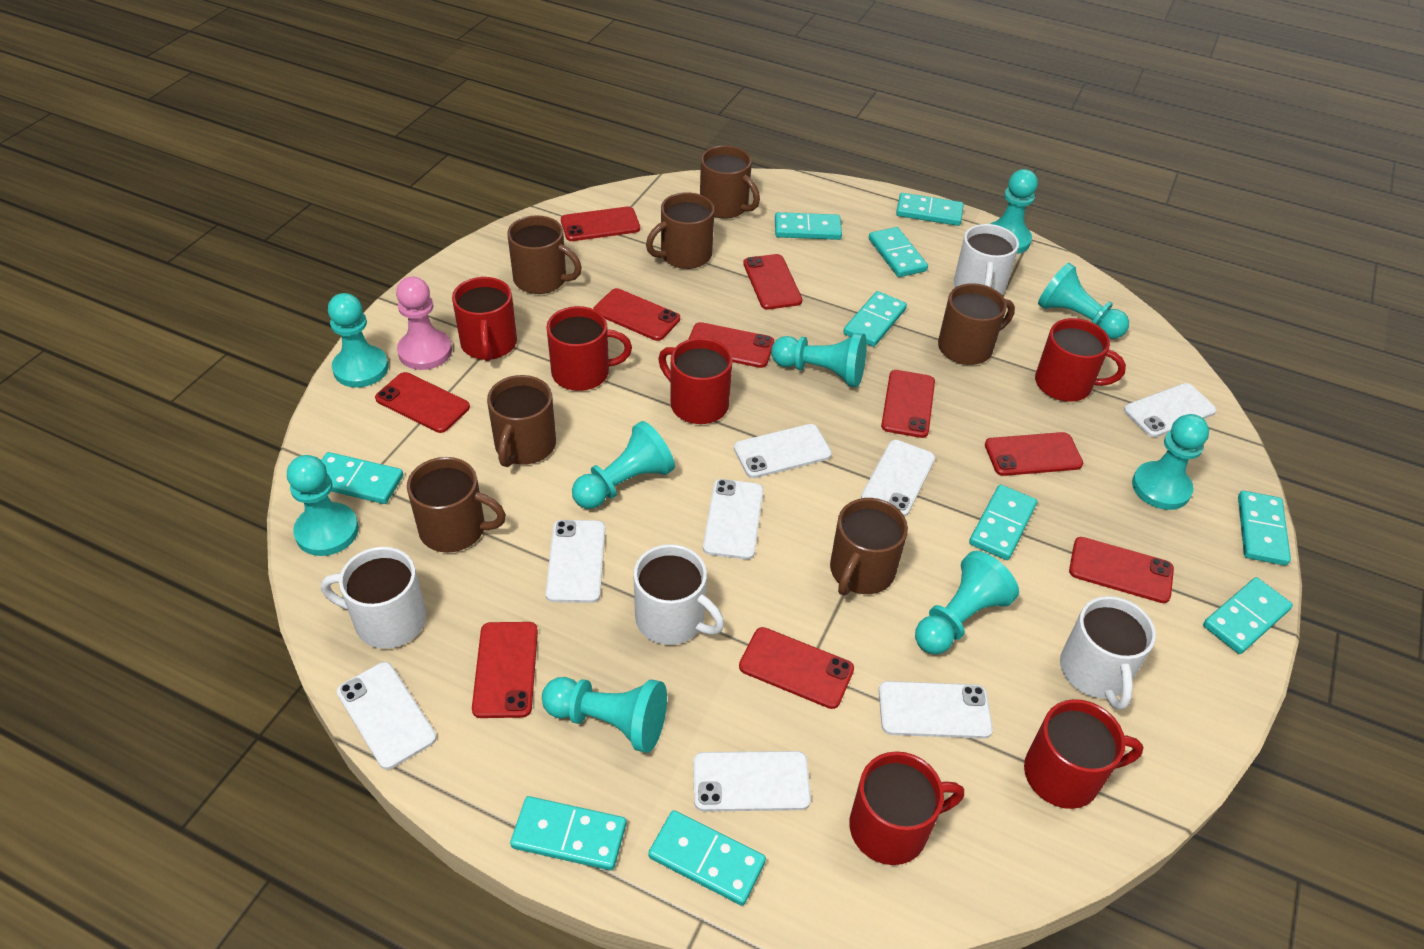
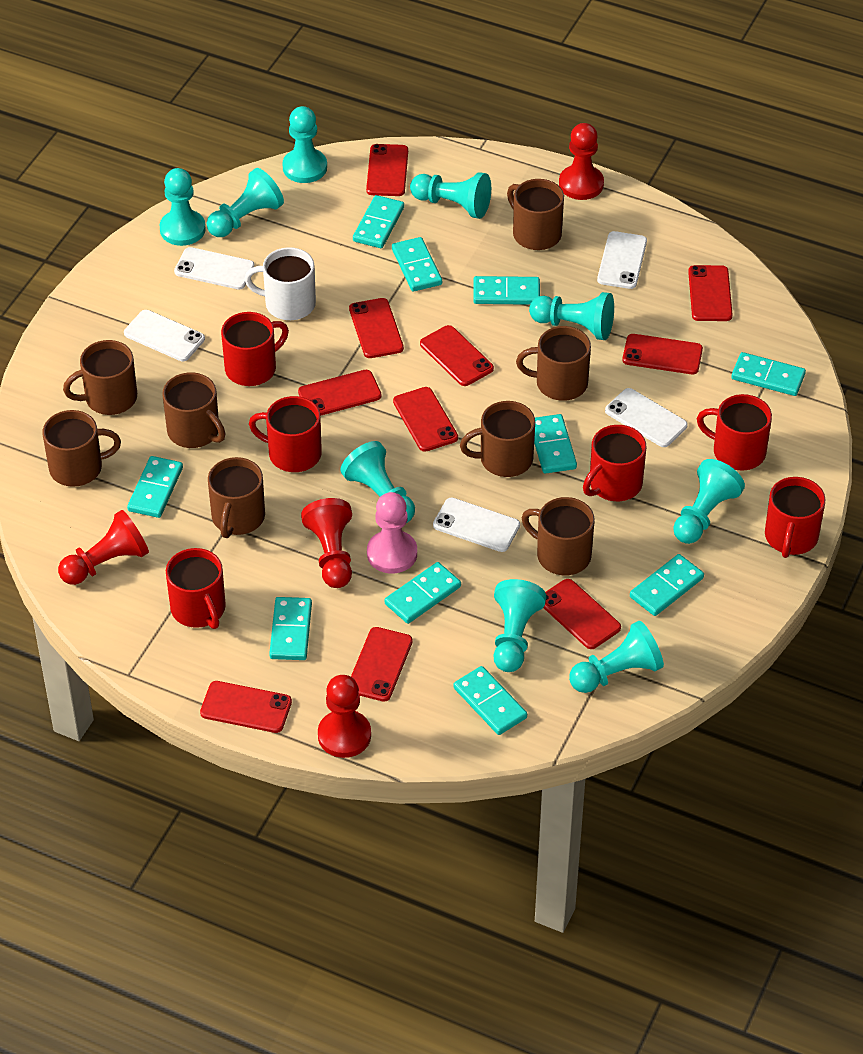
brown mug: 7 -> 8
red pawn: 0 -> 4
white mug: 4 -> 1
white phone: 8 -> 5

